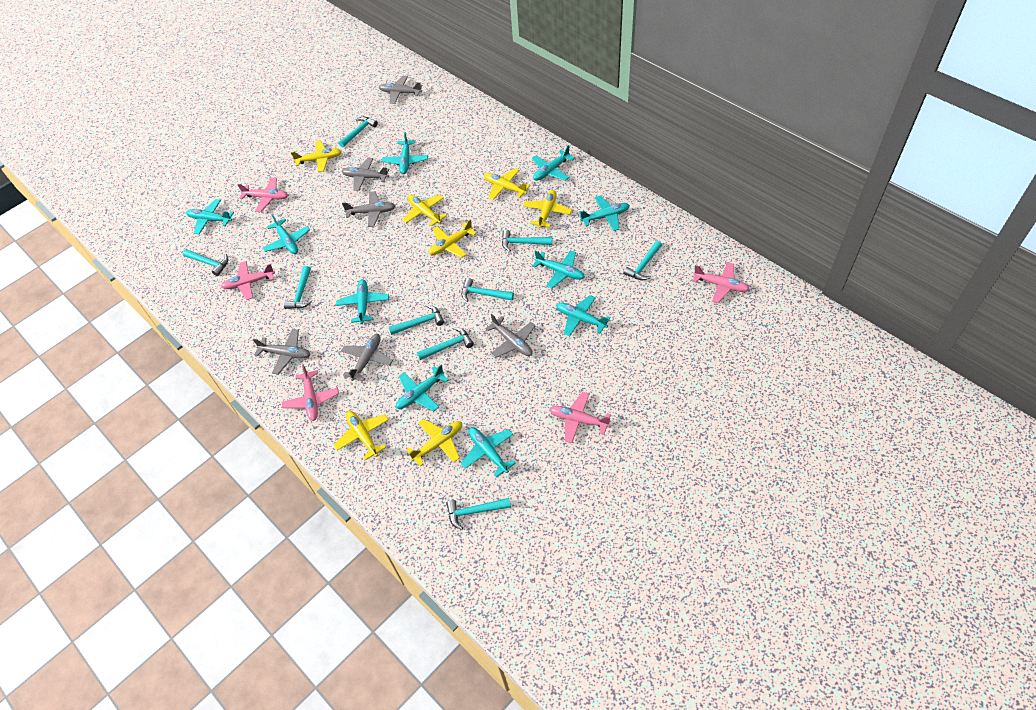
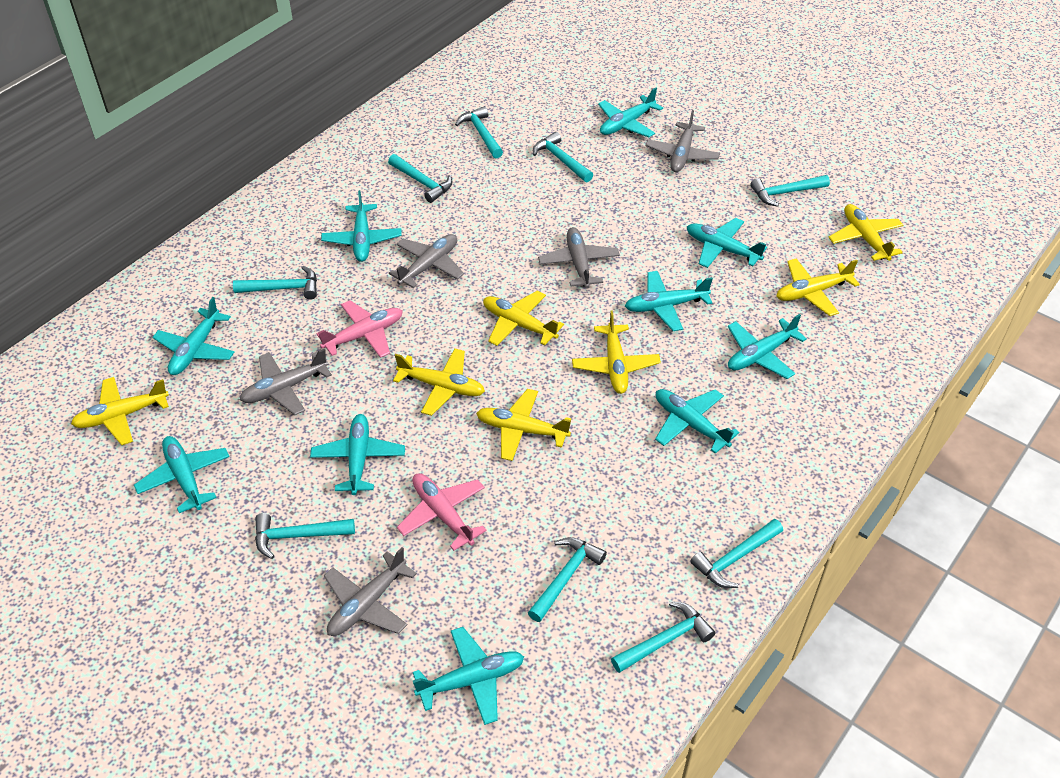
grey plane: 6 -> 5
pink plane: 5 -> 2

